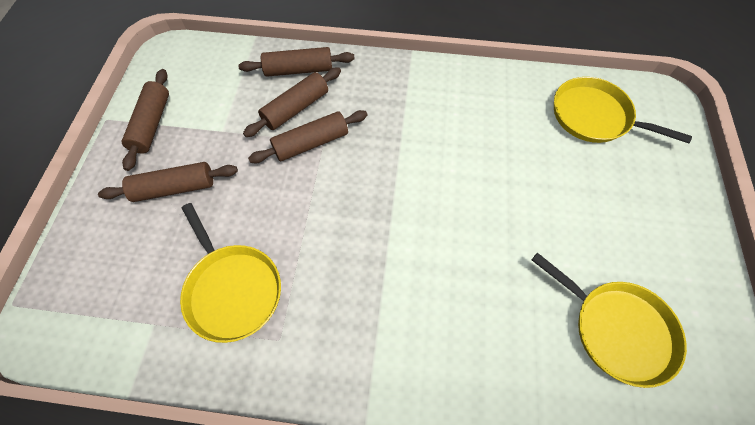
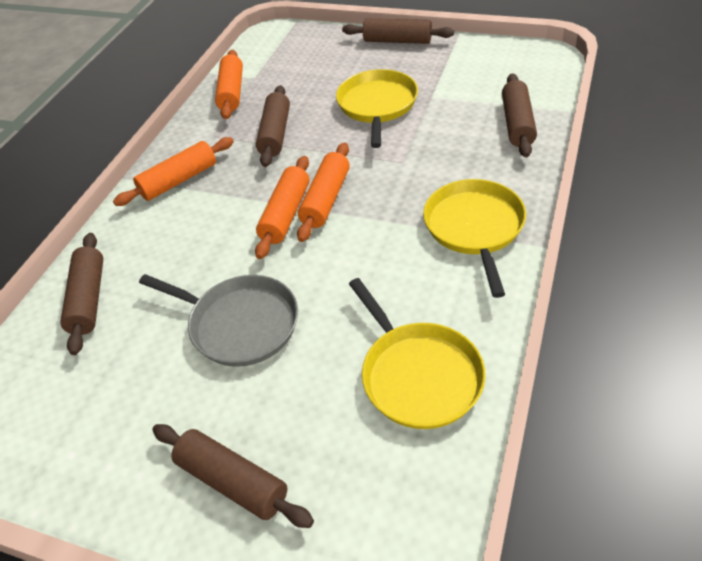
grey pan: 0 -> 1
orange rolling pin: 0 -> 4

